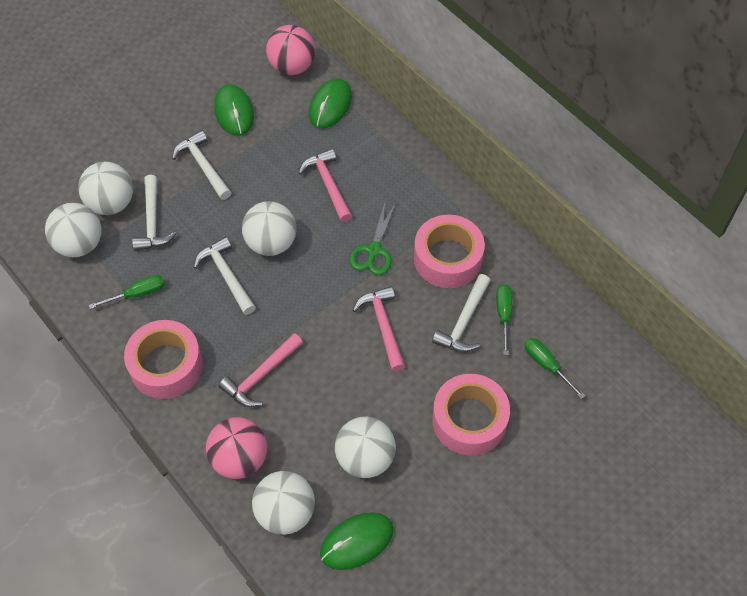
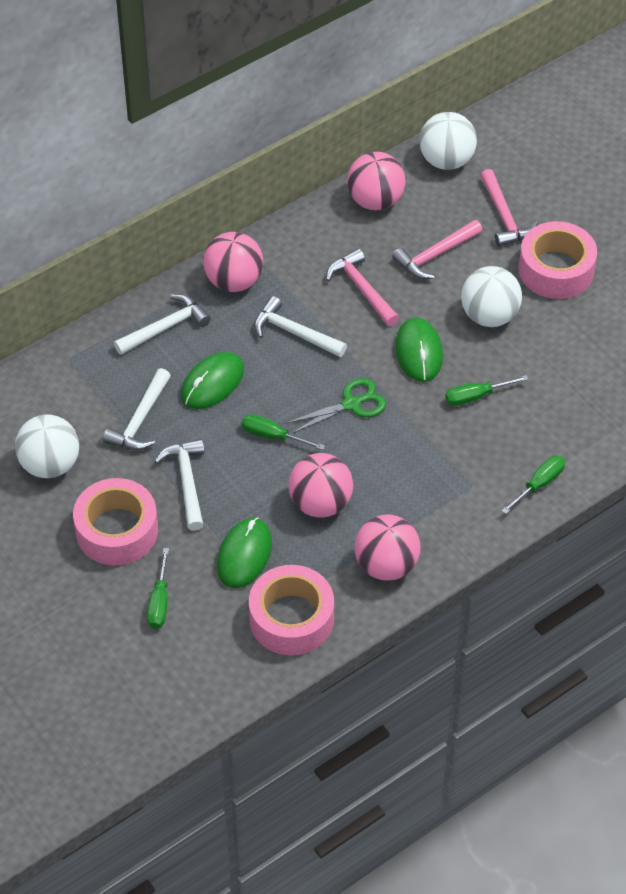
green screwdriver: 3 -> 4
pink ball: 2 -> 4
white ball: 5 -> 3

